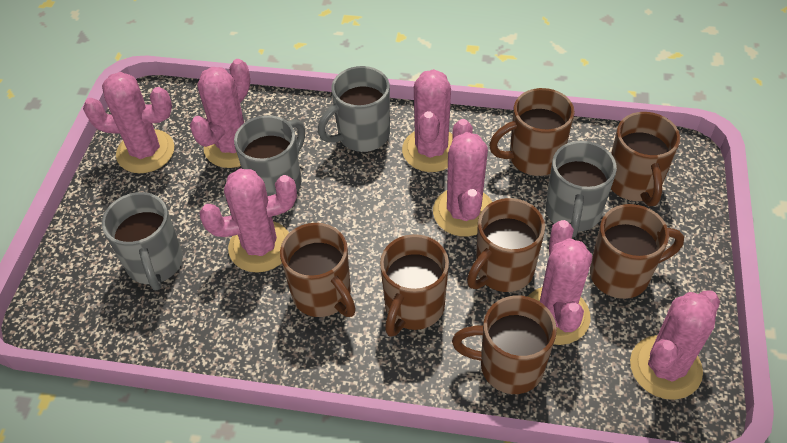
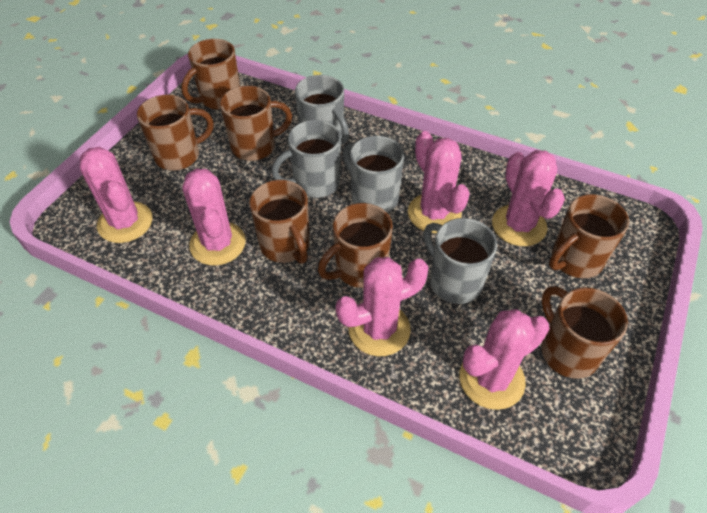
pink cactus: 7 -> 6

